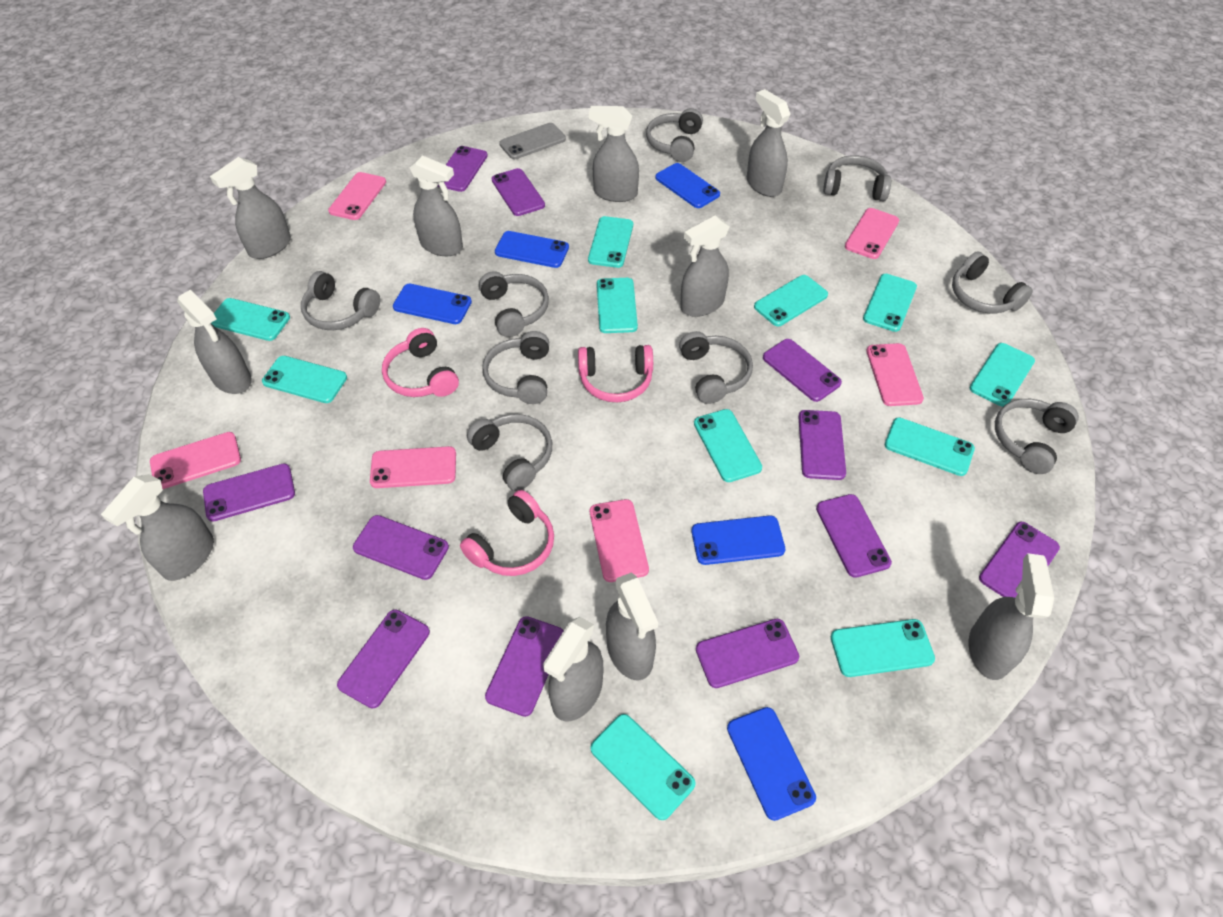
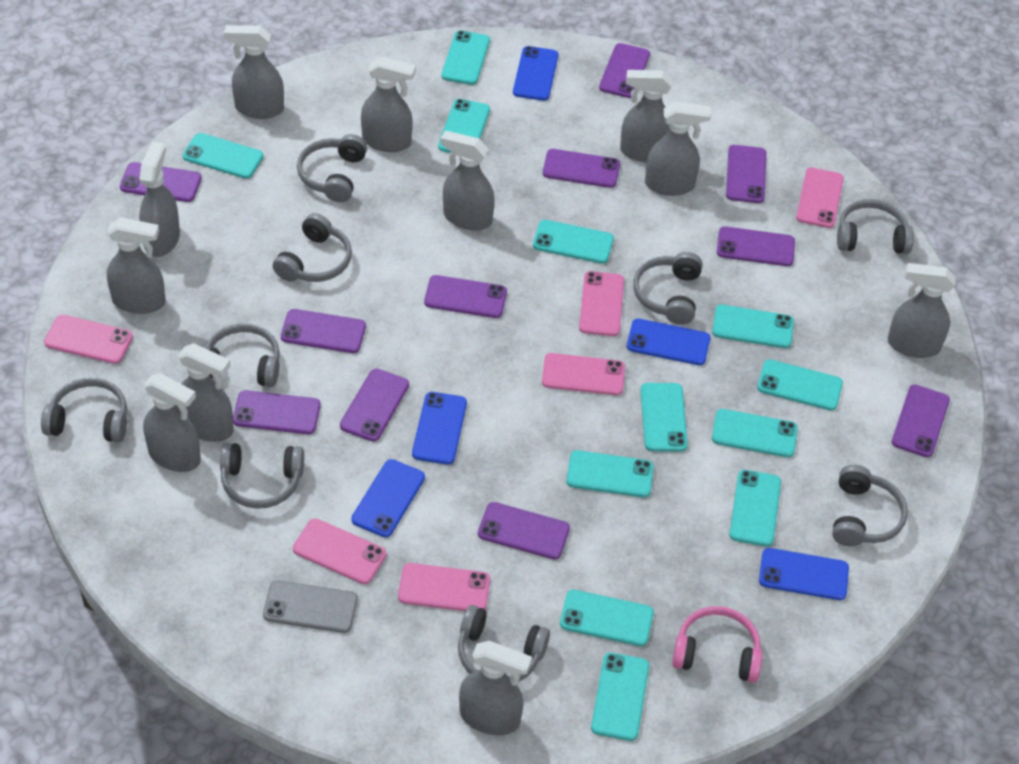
grey spray bottle: 10 -> 11
pink headphones: 3 -> 1
turquoise phone: 11 -> 12

